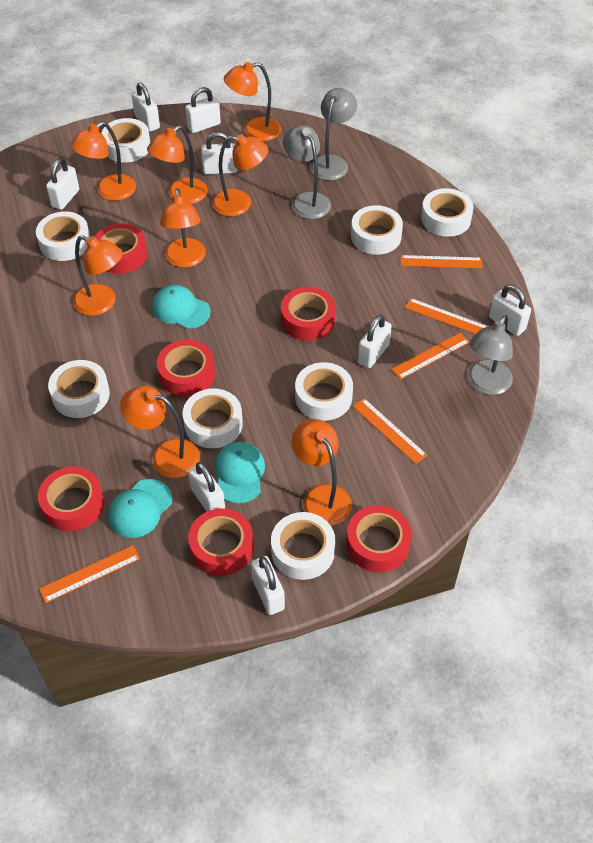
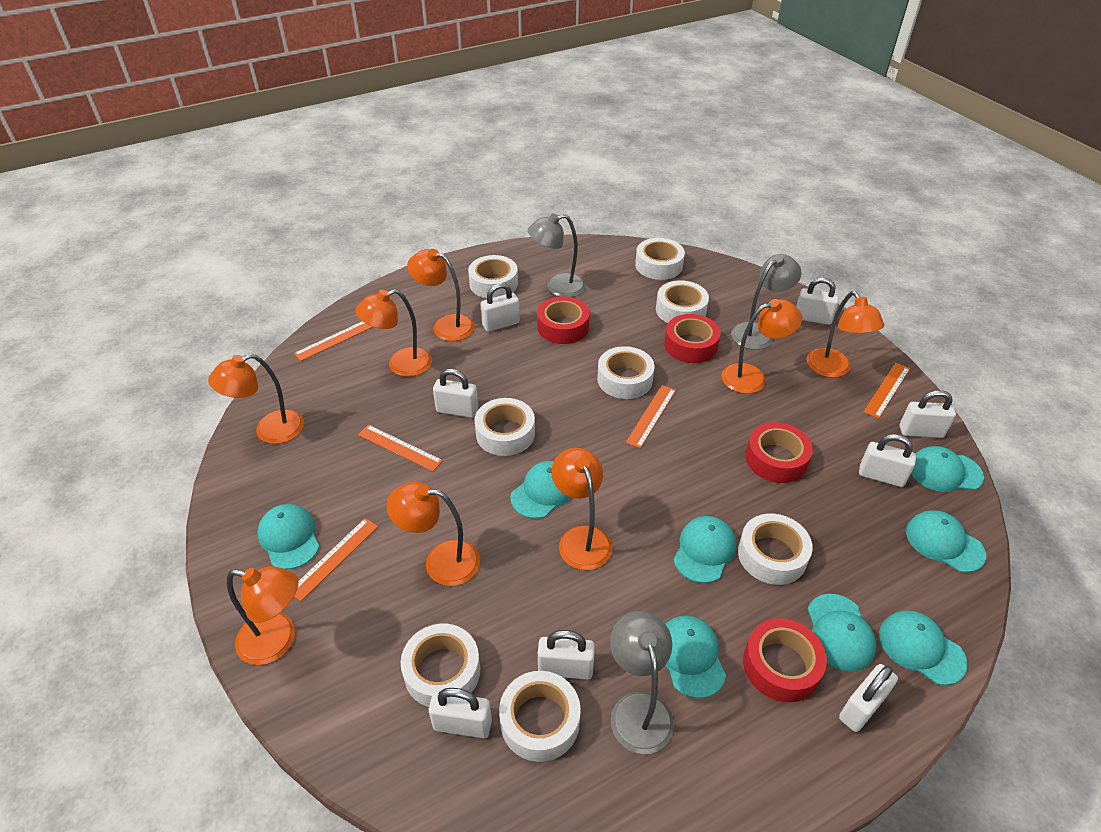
red tape: 6 -> 4
turquoise cap: 3 -> 8

